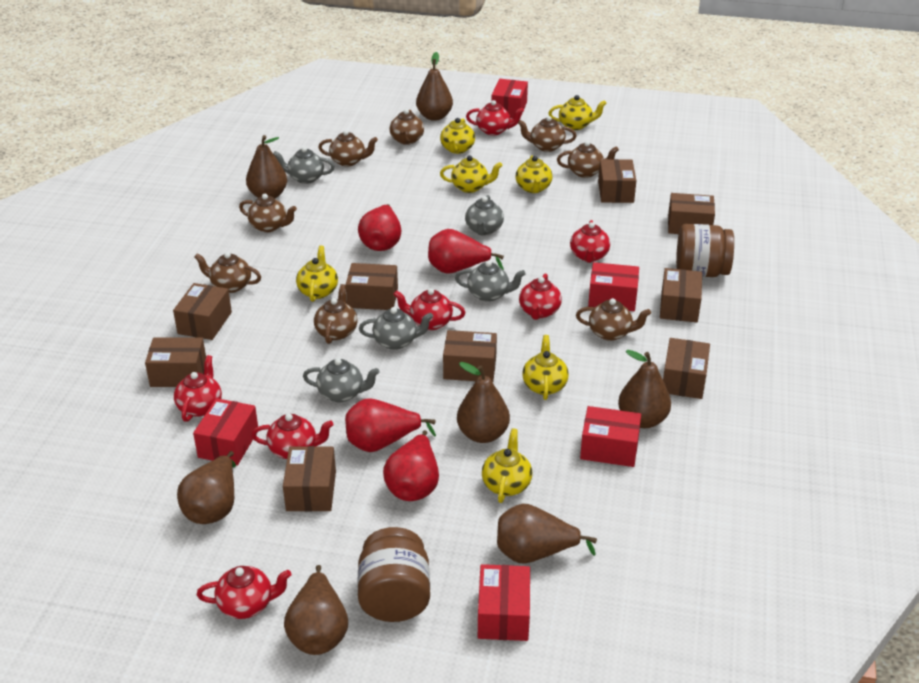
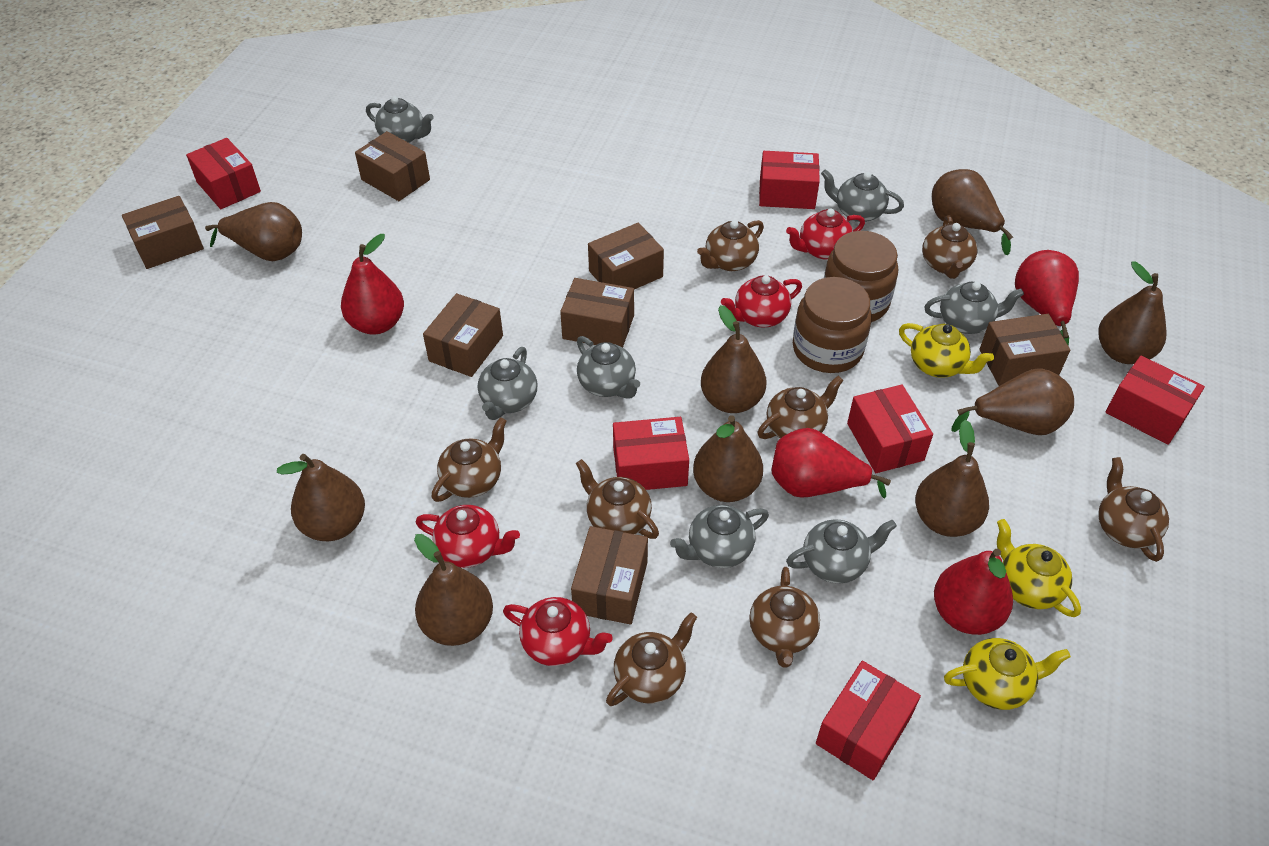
brown box: 9 -> 7
brown pear: 7 -> 9
grey teapot: 5 -> 7
red box: 5 -> 6
red teapot: 7 -> 4
yellow teapot: 7 -> 3

